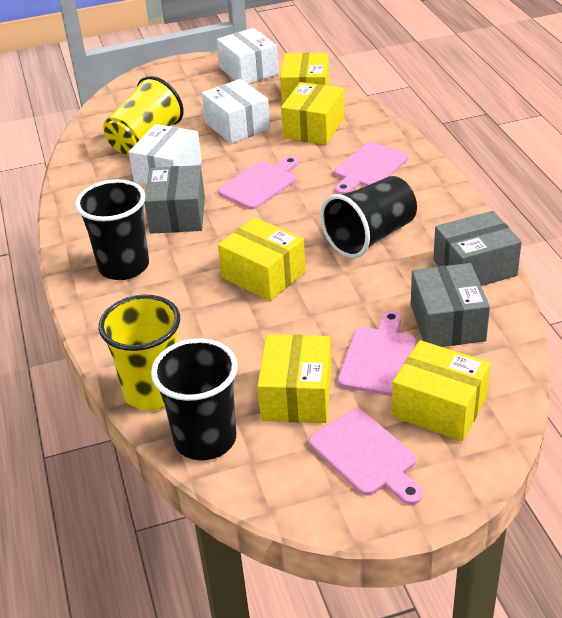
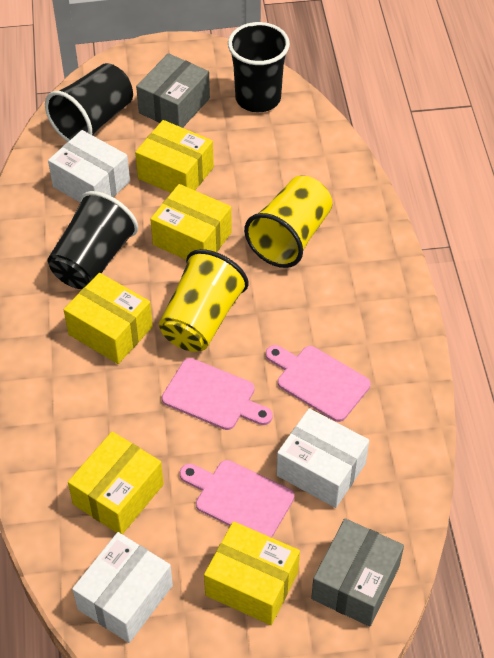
grey box: 3 -> 2
pink cutting board: 4 -> 3

